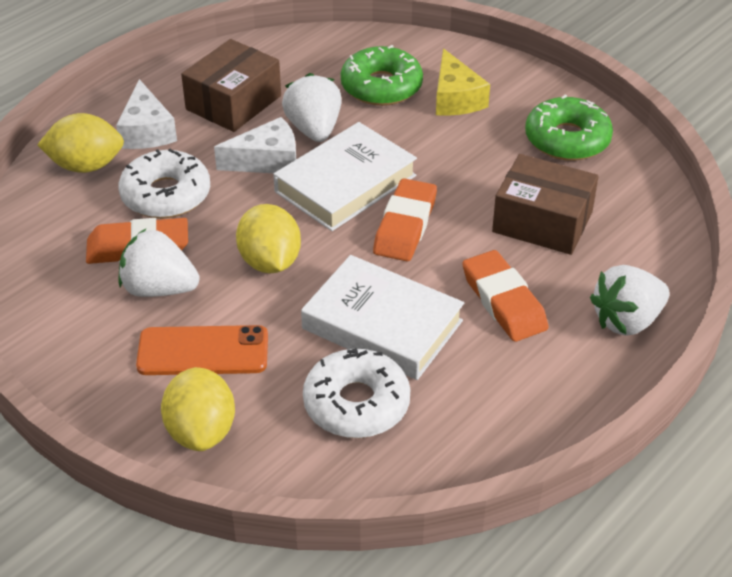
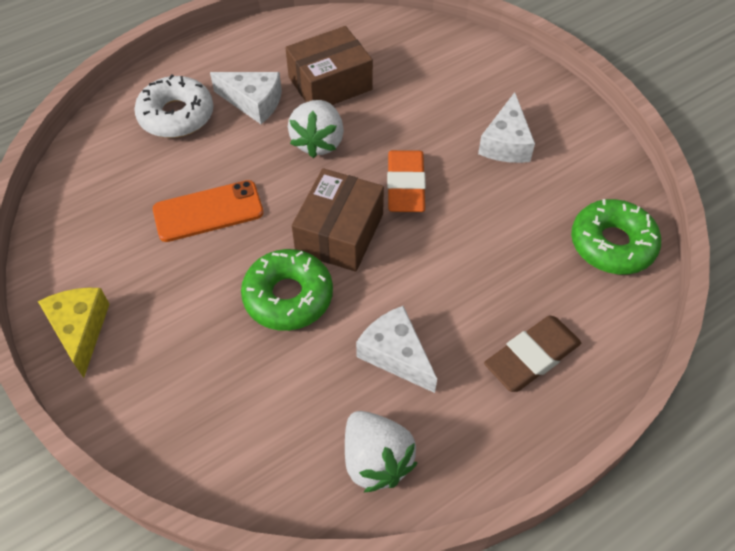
brown eraser: 0 -> 1
orange eraser: 3 -> 1
white book: 2 -> 0
white cheese: 2 -> 3
white donut: 2 -> 1
white strawberry: 3 -> 2
yellow lemon: 3 -> 0

